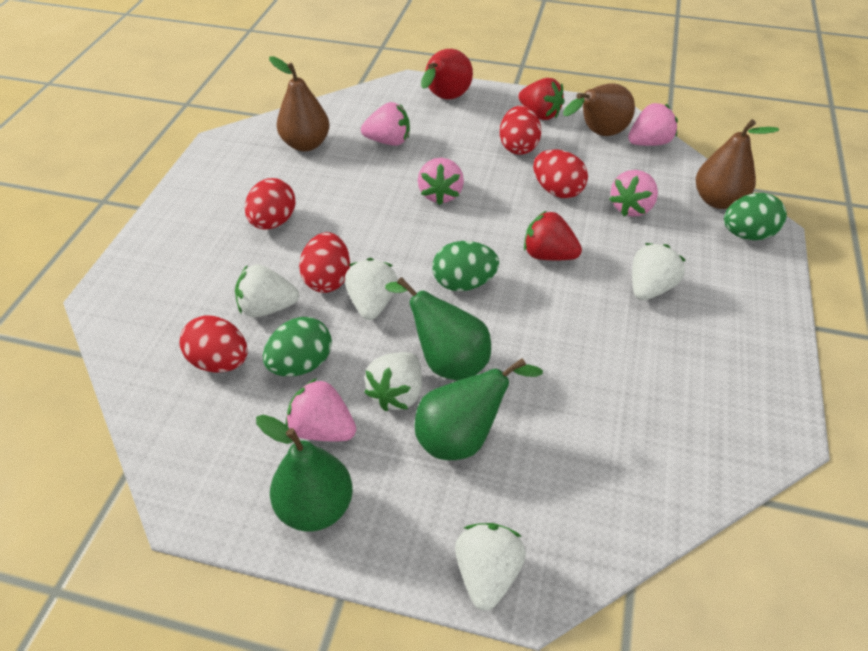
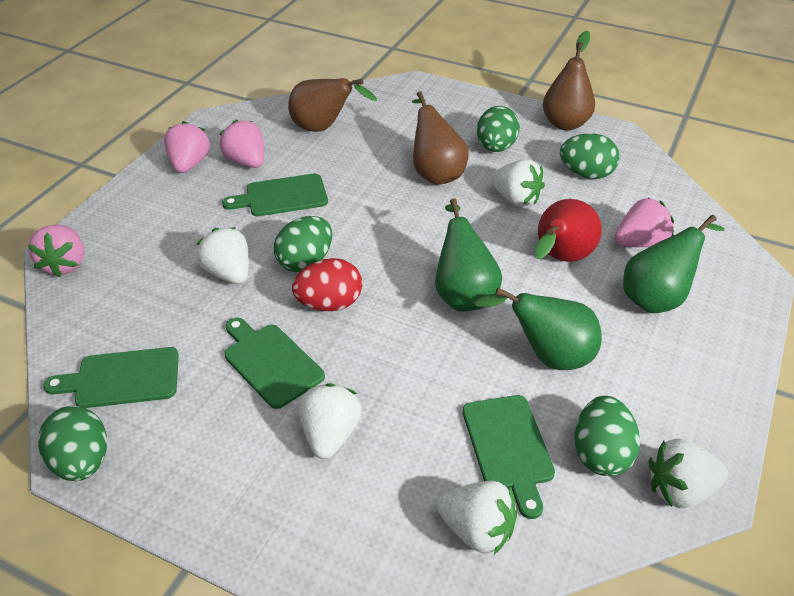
green cutting board: 0 -> 4
green egg: 3 -> 5
pink strawberry: 5 -> 4
red egg: 5 -> 1
red strawberry: 2 -> 0

